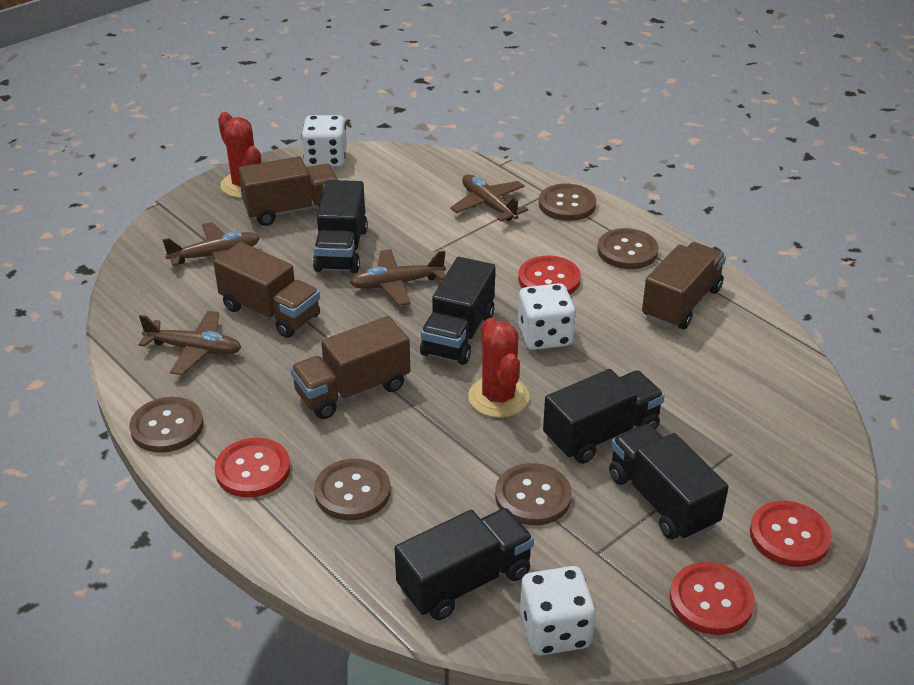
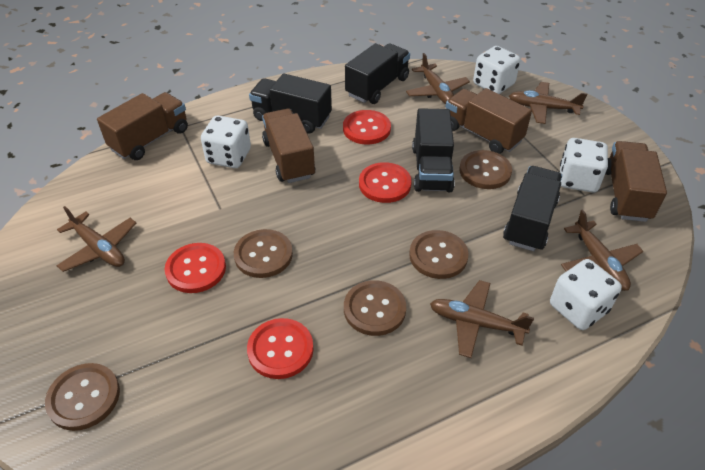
black truck: 5 -> 4
brown plane: 4 -> 5
red cactus: 2 -> 0
white dice: 3 -> 4

